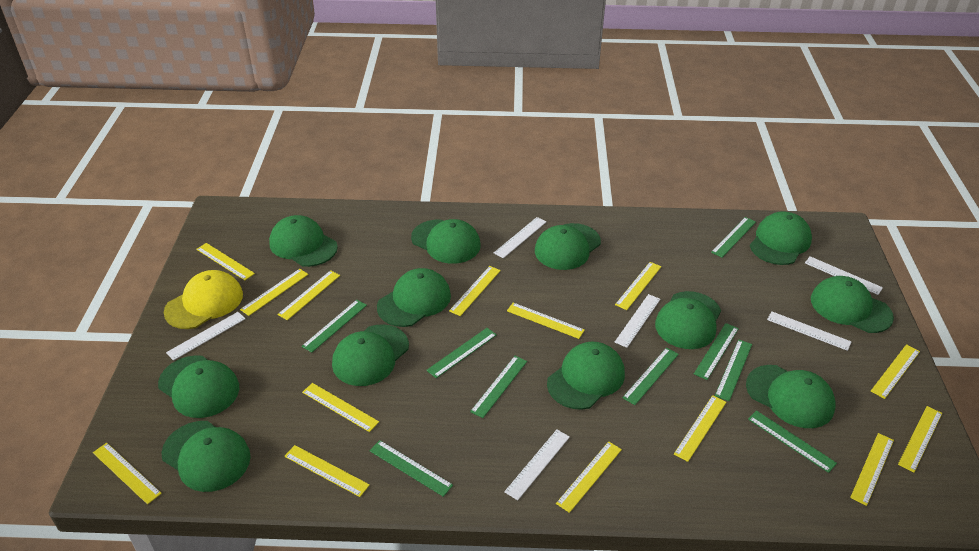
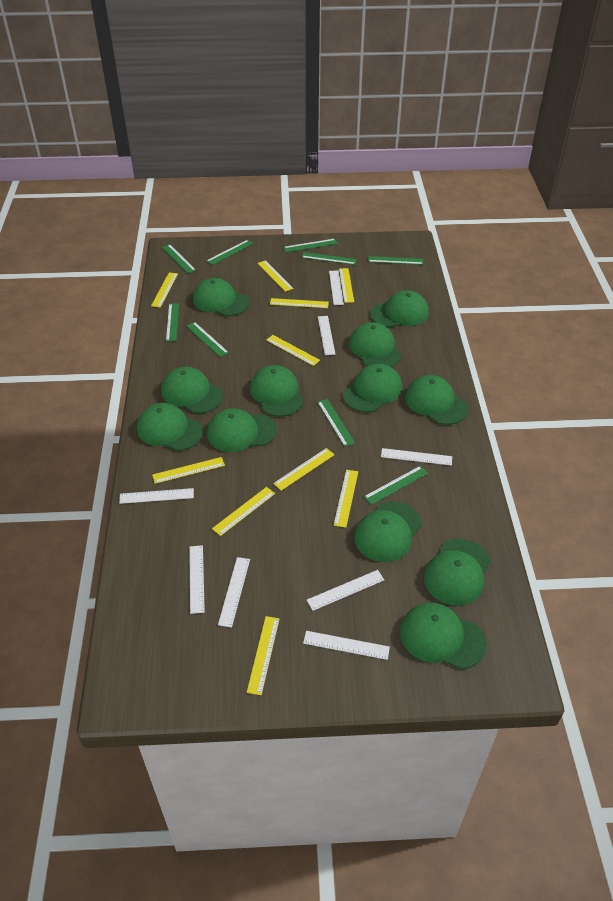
white ruler: 6 -> 8
yellow cap: 1 -> 0
yellow ruler: 14 -> 10

